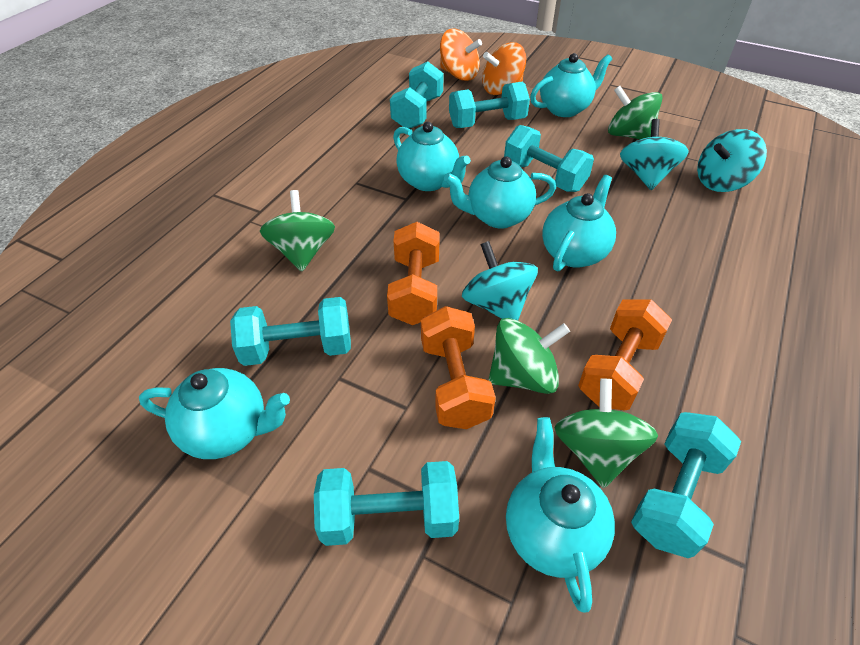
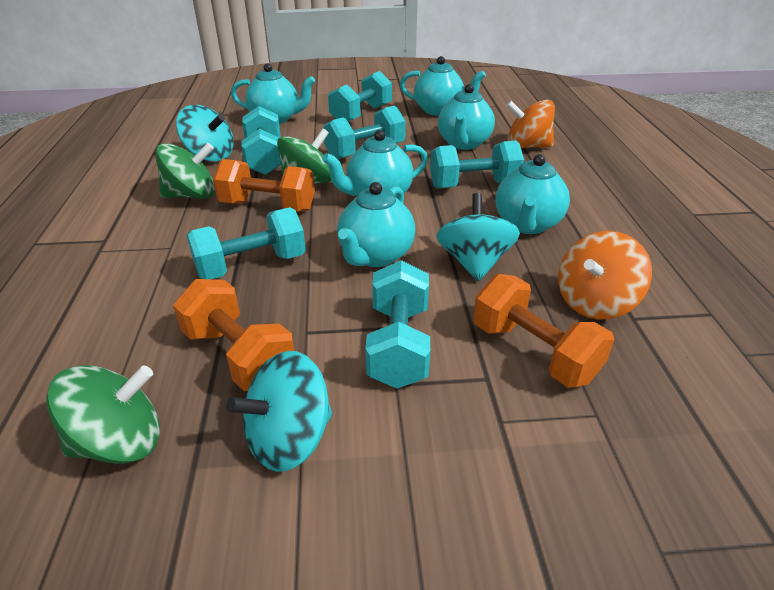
green spinning top: 4 -> 3

